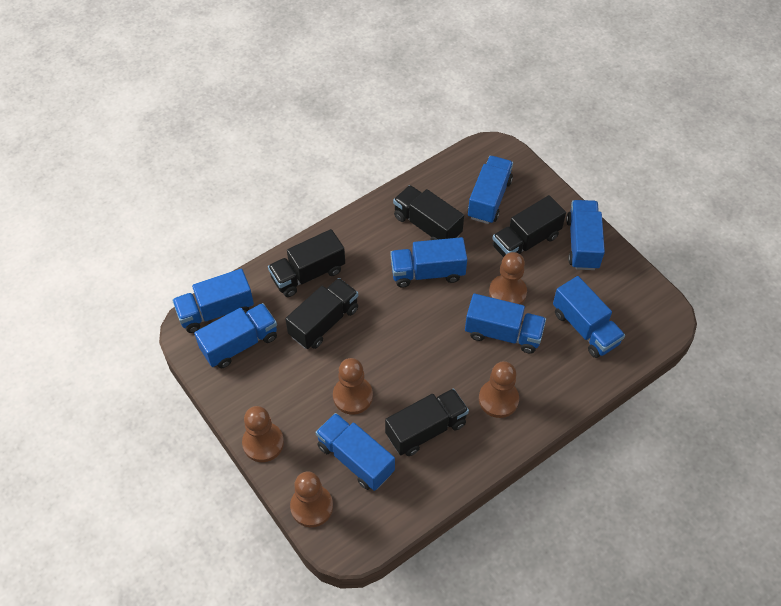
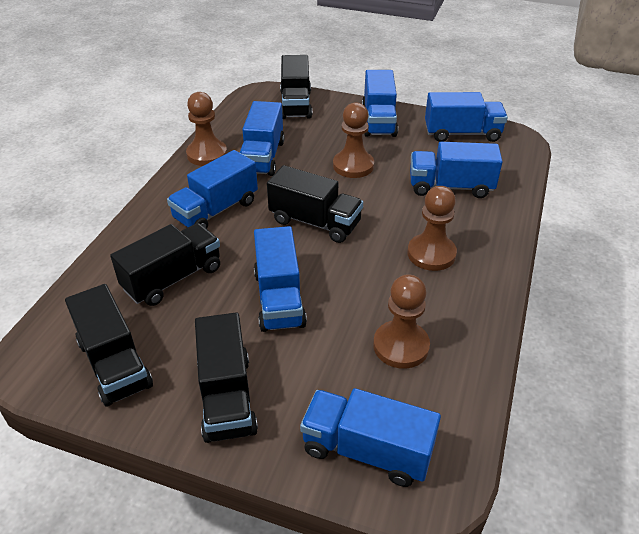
blue truck: 8 -> 7
brown pawn: 5 -> 4

